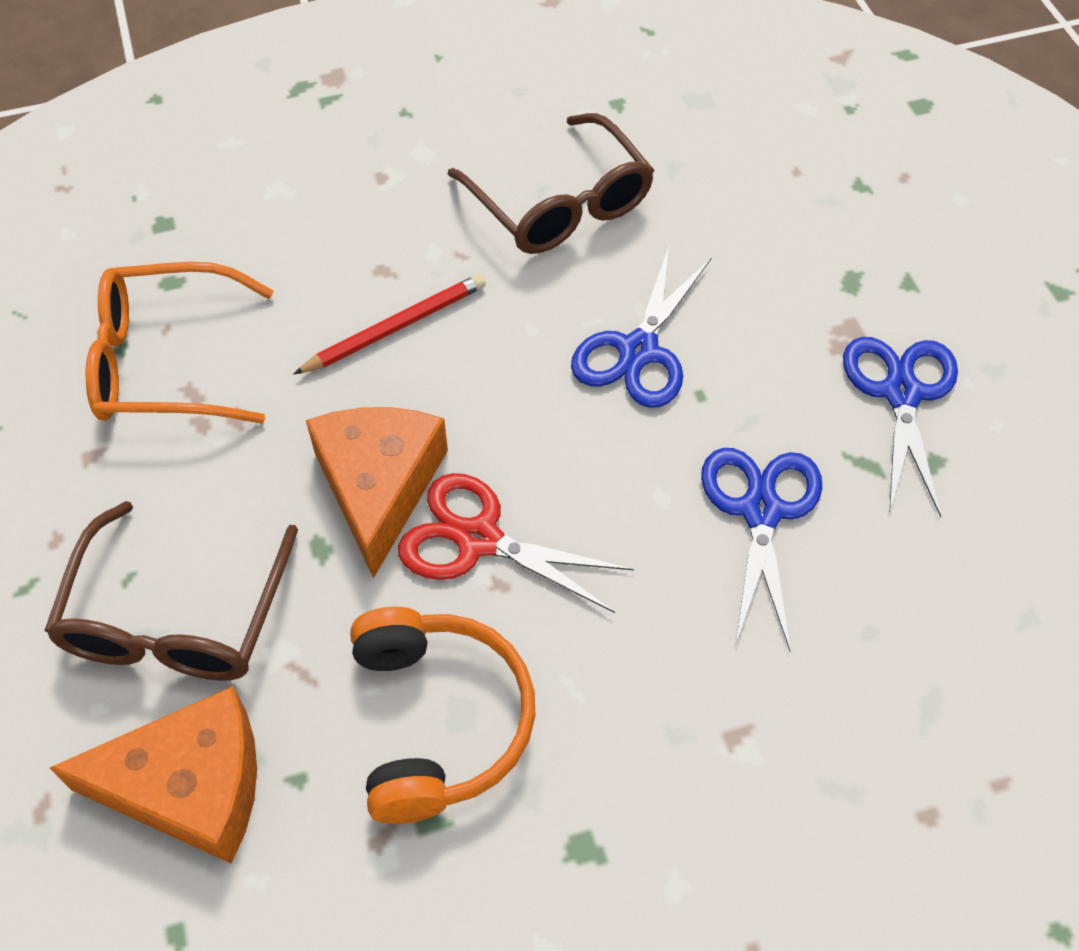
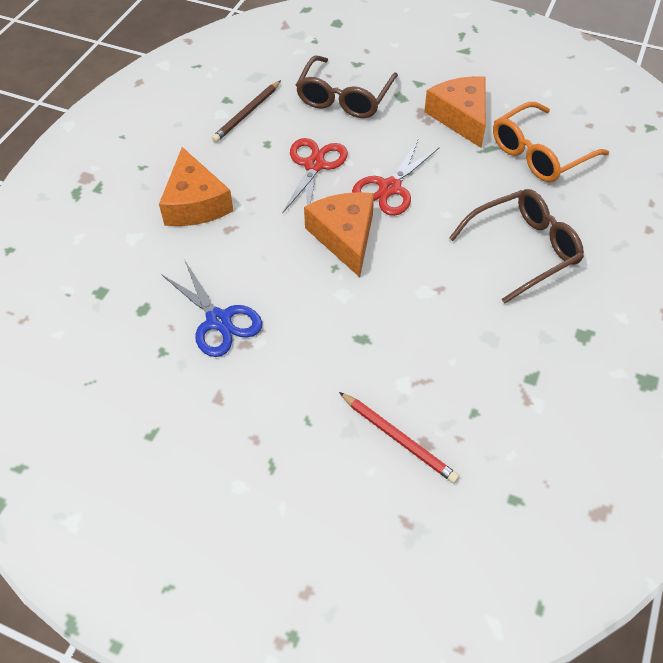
blue scissors: 3 -> 1
brown pencil: 0 -> 1
orange cheese: 2 -> 3
orange headphones: 1 -> 0
red scissors: 1 -> 2

